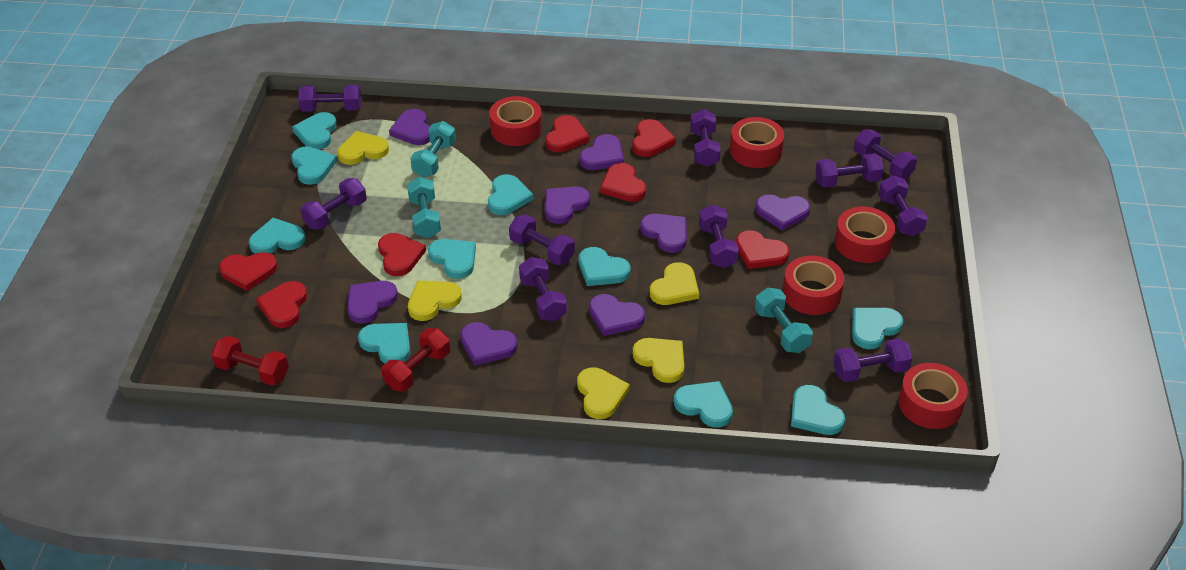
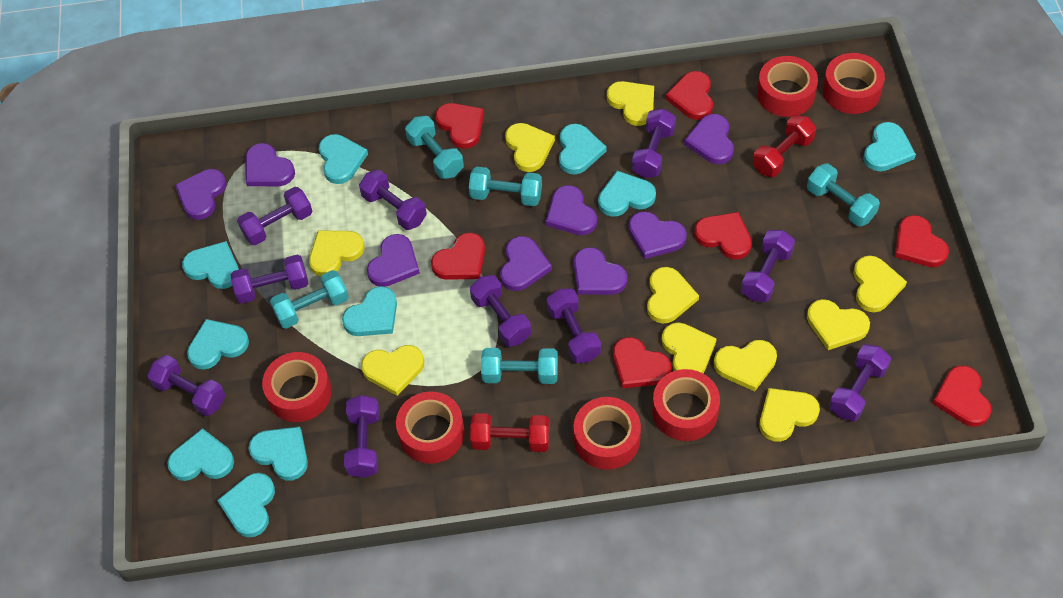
red tape: 5 -> 6
turquoise dumbbell: 3 -> 5
yellow heart: 5 -> 10

